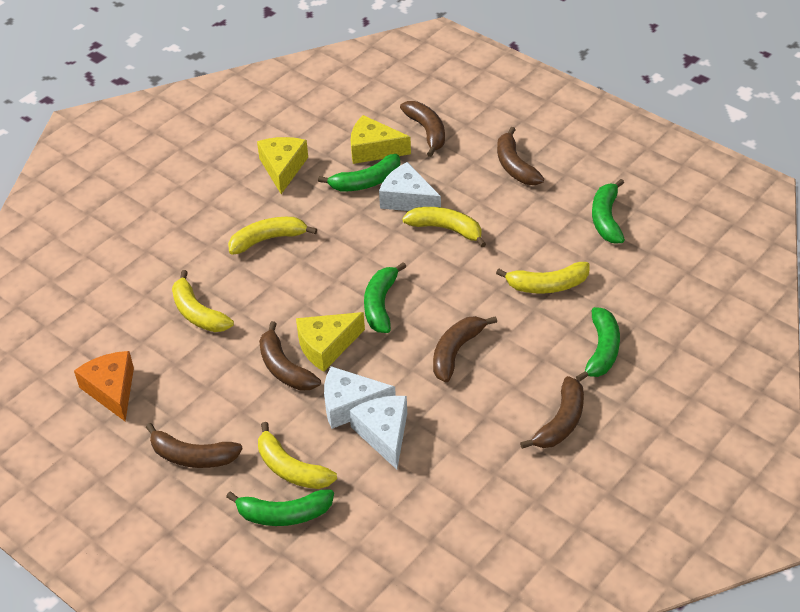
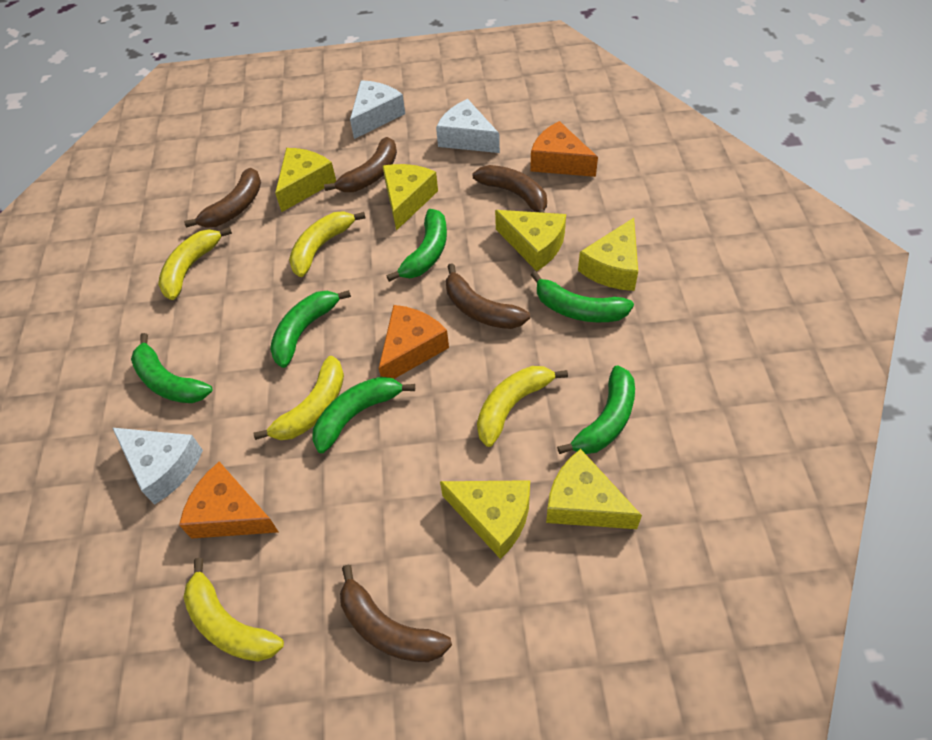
brown banana: 6 -> 5
green banana: 5 -> 6
orange cheese: 1 -> 3
yellow cheese: 3 -> 6

